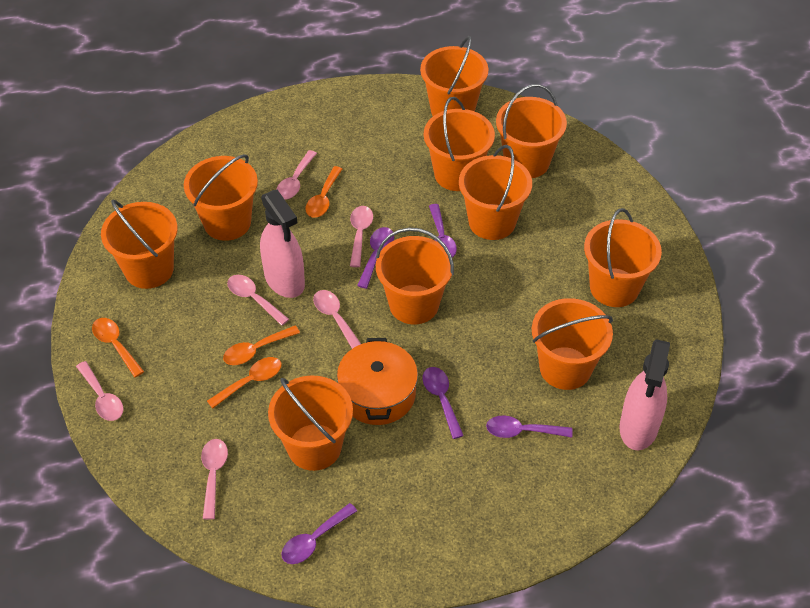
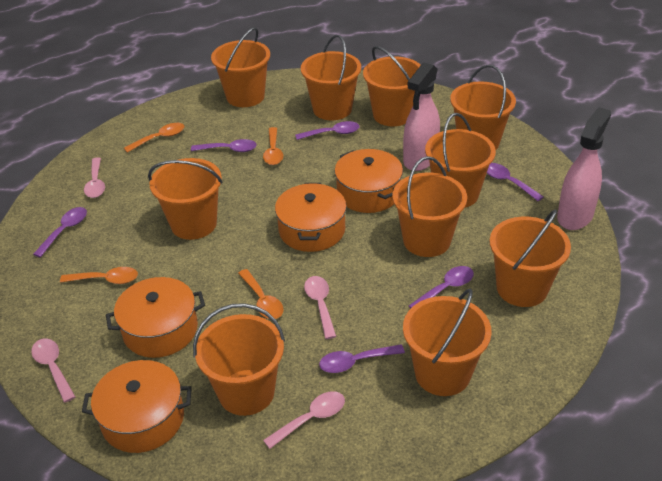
orange pot: 1 -> 4
pink spoon: 6 -> 4
purple spoon: 5 -> 6

